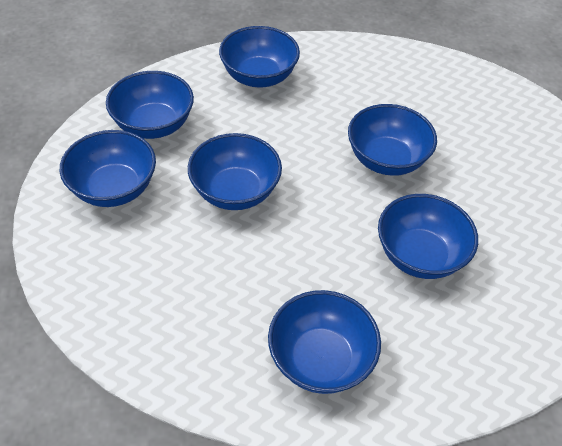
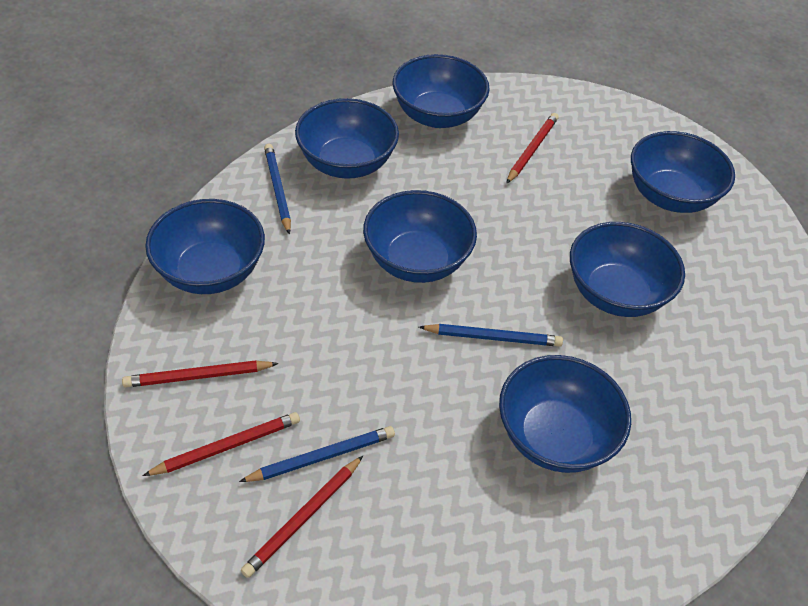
blue pencil: 0 -> 3
red pencil: 0 -> 4

